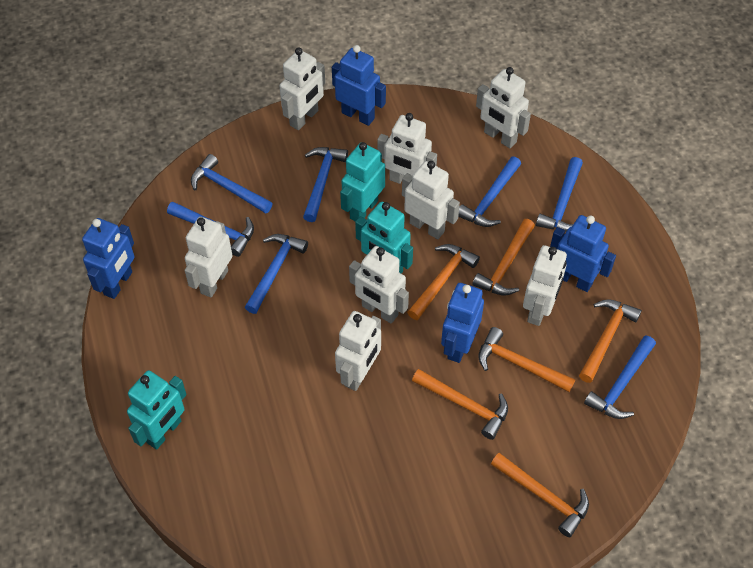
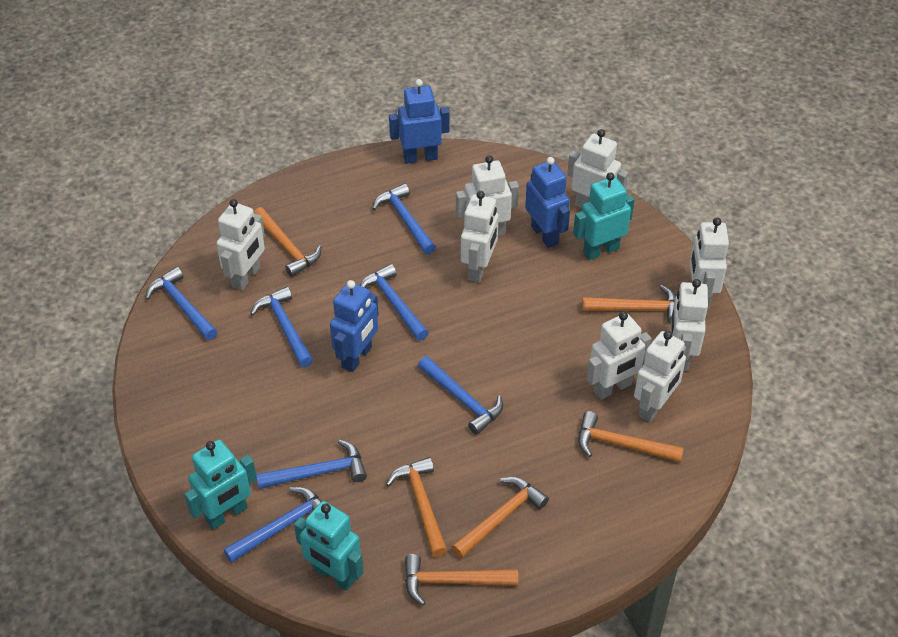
blue robot: 4 -> 3

